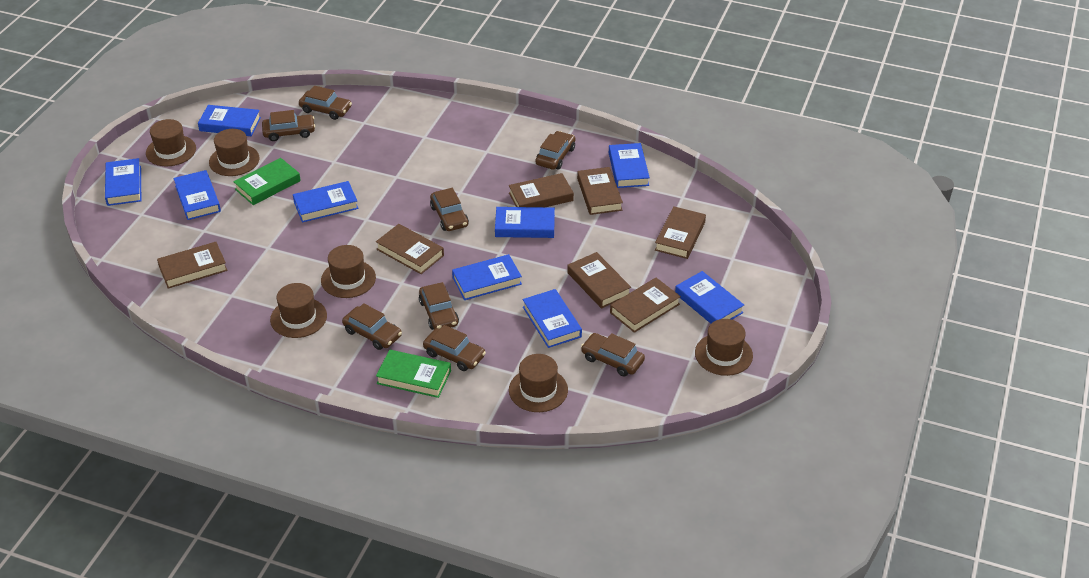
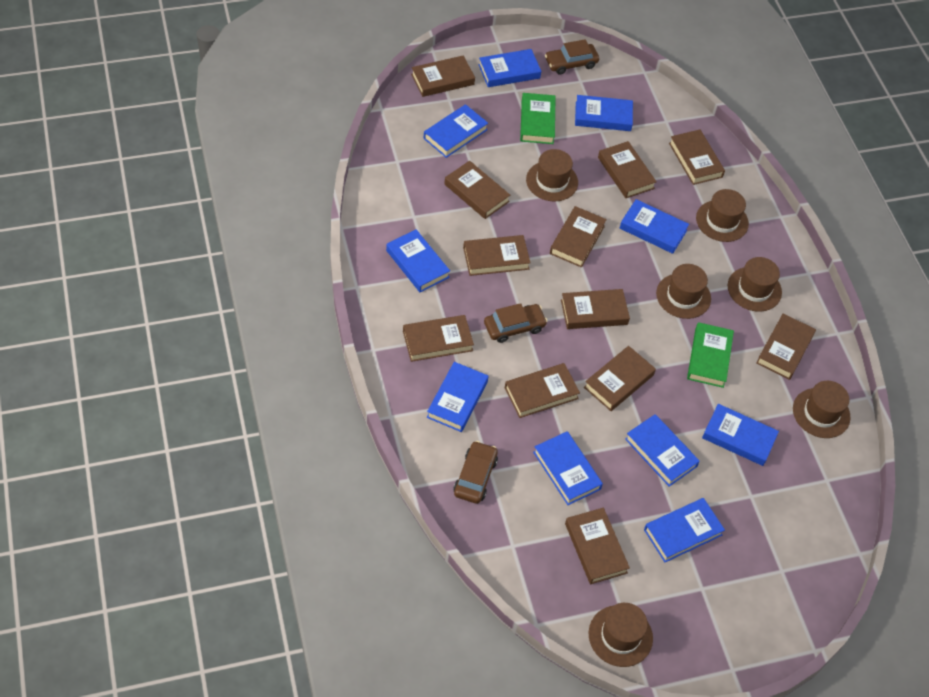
blue book: 9 -> 10
brown book: 7 -> 12
brown car: 8 -> 3

